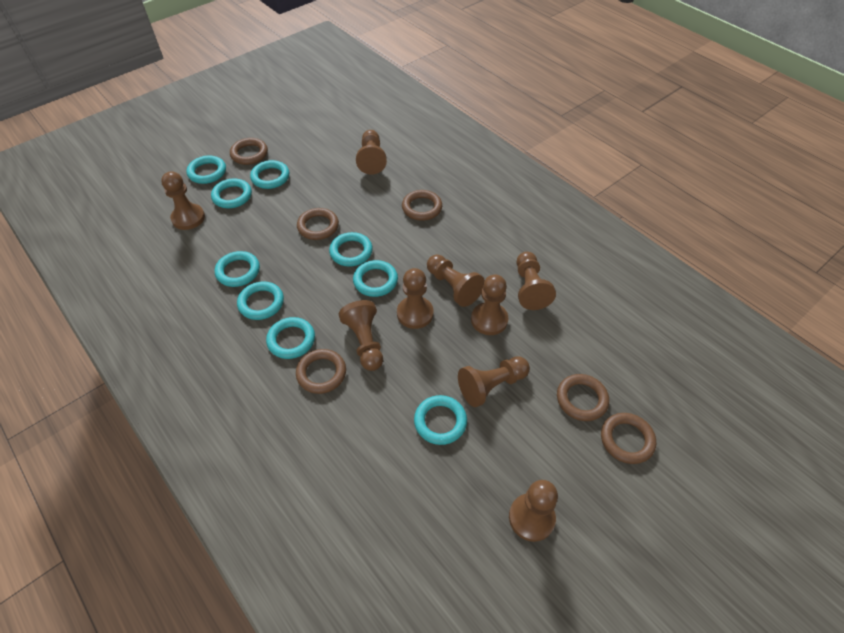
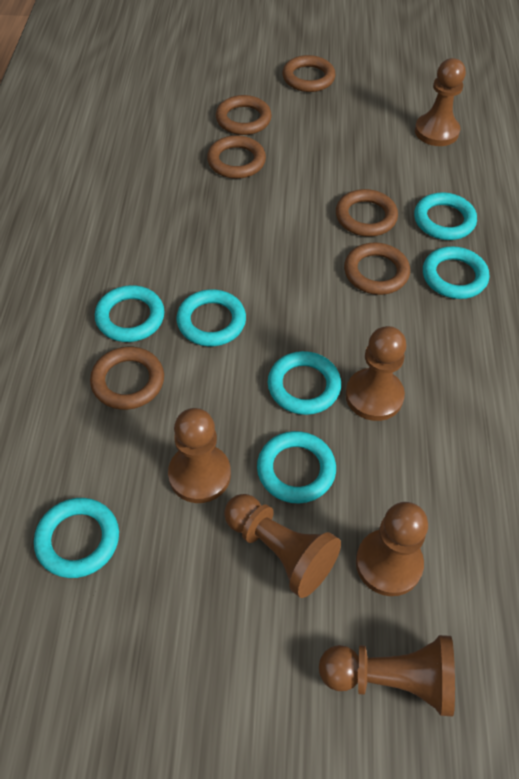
brown pawn: 9 -> 6
turquoise ring: 9 -> 7

